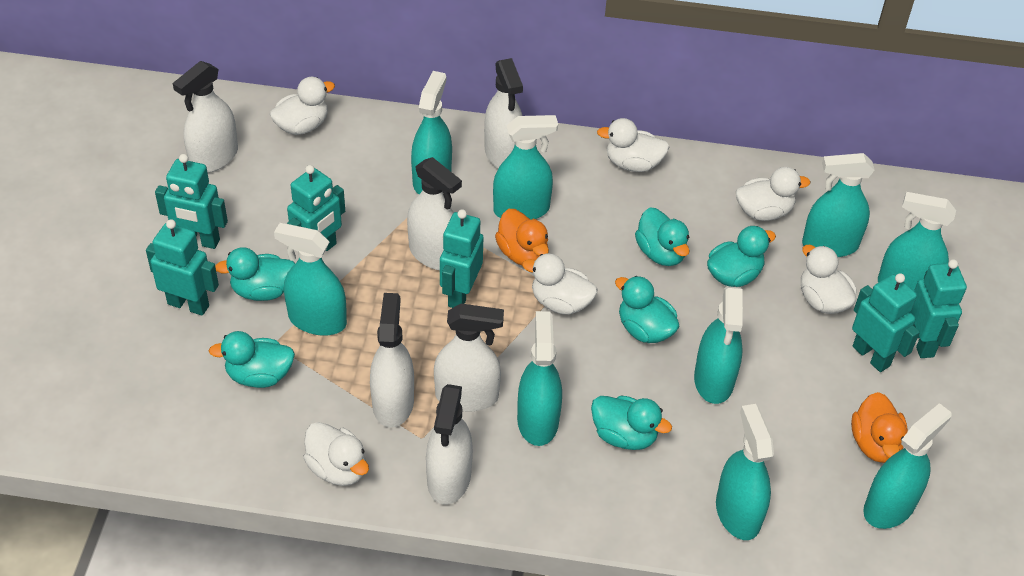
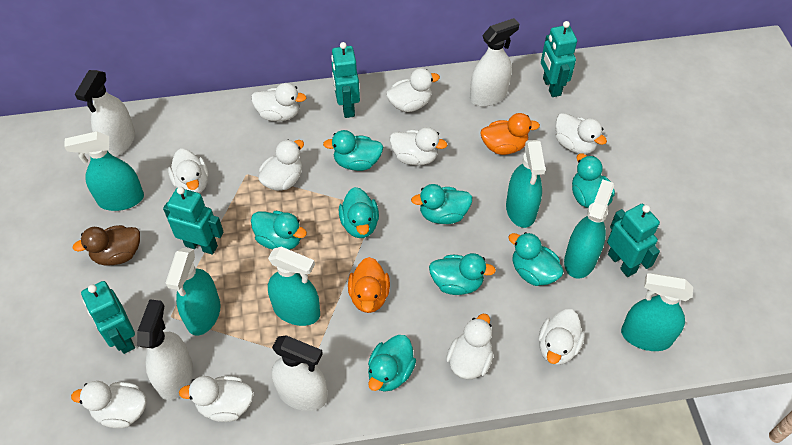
brown duck: 0 -> 1
turquoise duck: 6 -> 8
turquoise robot: 6 -> 5
turquoise spray bottle: 9 -> 6
white duck: 6 -> 10
white spray bottle: 6 -> 4

